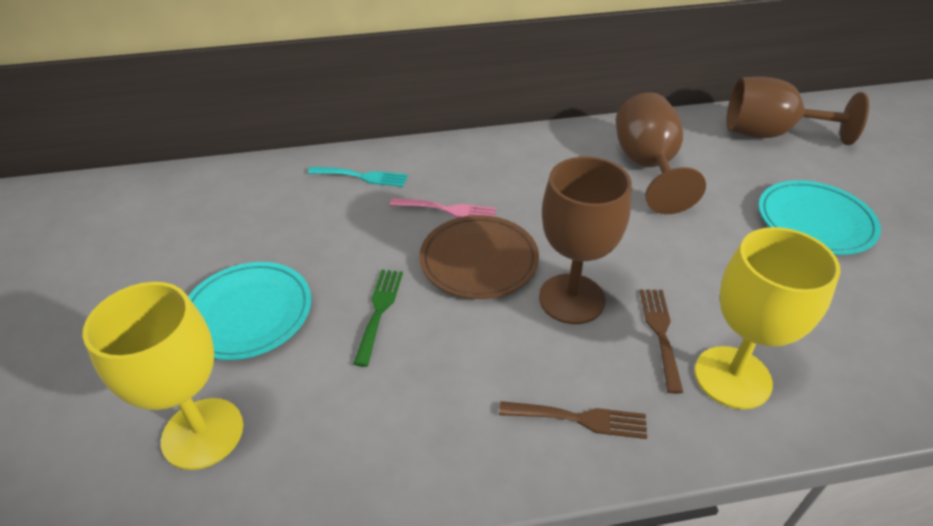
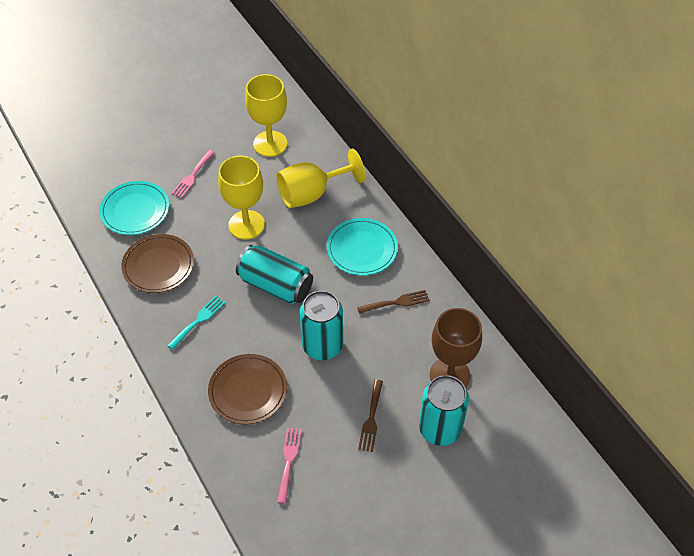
brown goblet: 3 -> 1
brown plate: 1 -> 2
green fork: 1 -> 0
pink fork: 1 -> 2
turquoise can: 0 -> 3
yellow goblet: 2 -> 3

